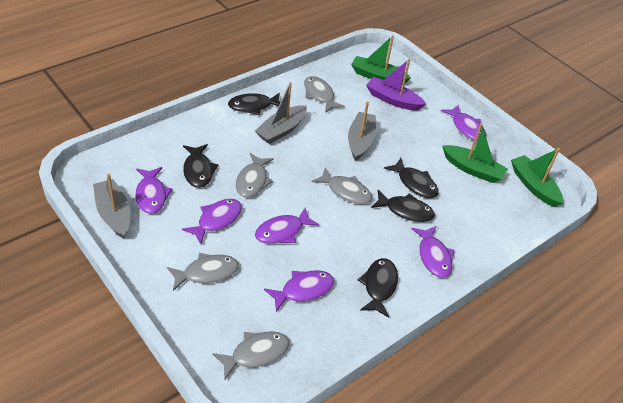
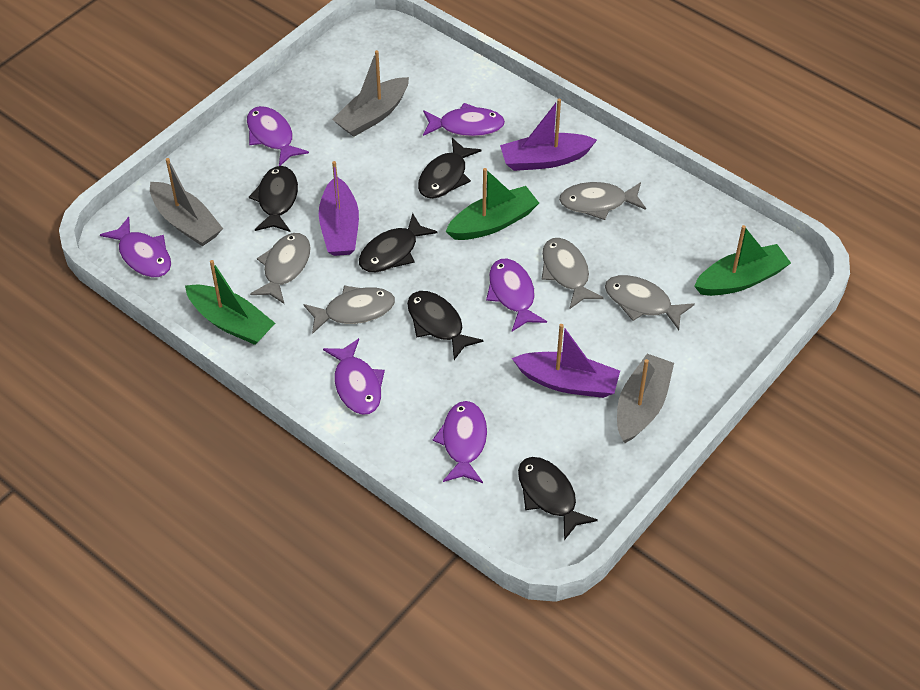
purple boat: 1 -> 3

